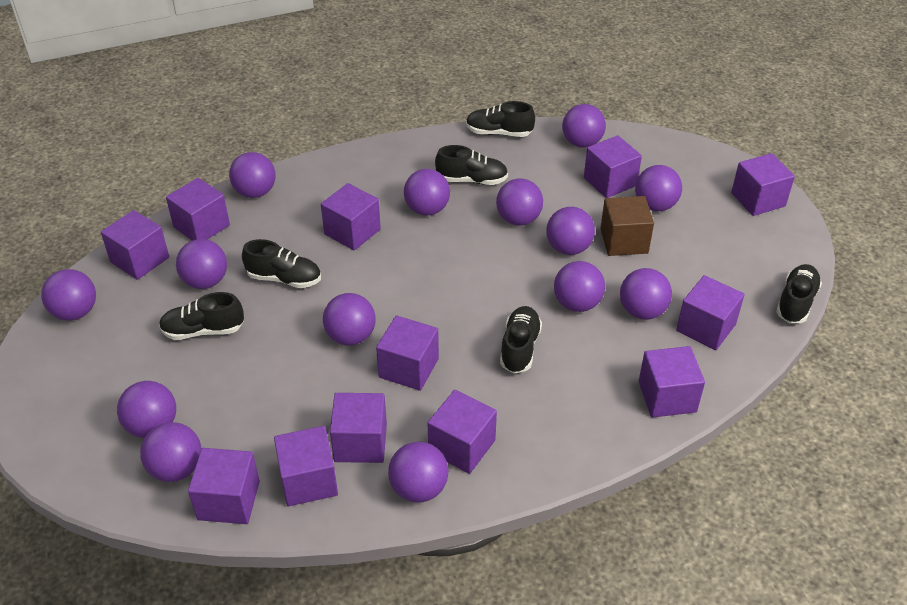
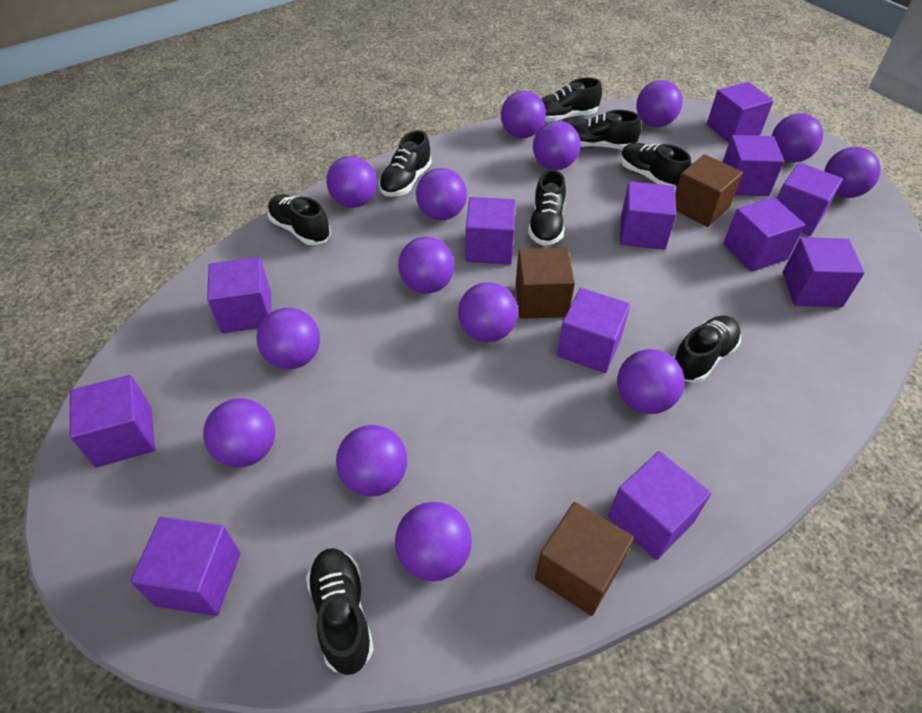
black shoe: 6 -> 8
brown cube: 1 -> 3

